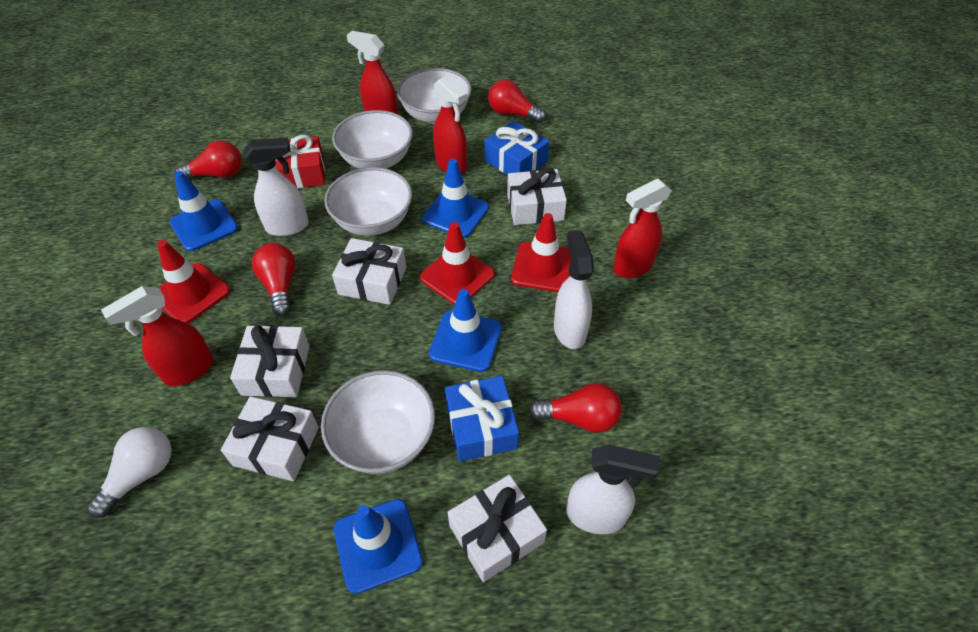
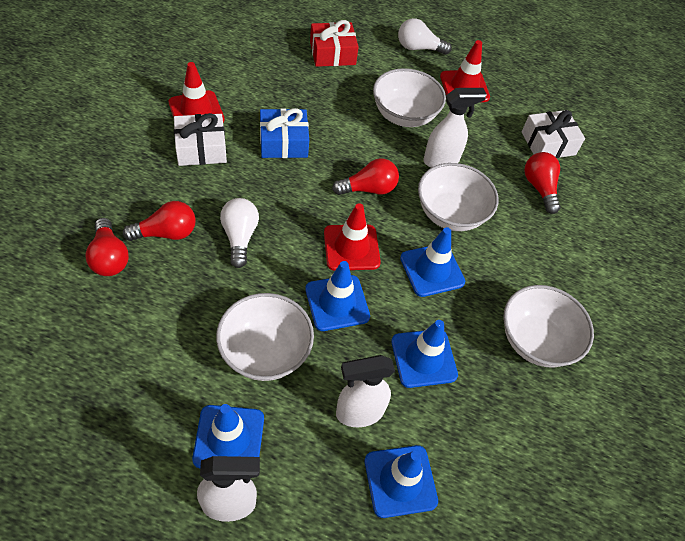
blue gift: 2 -> 1
blue traffic cone: 4 -> 5
red spray bottle: 4 -> 0
white gift: 5 -> 2
white light bulb: 1 -> 2

